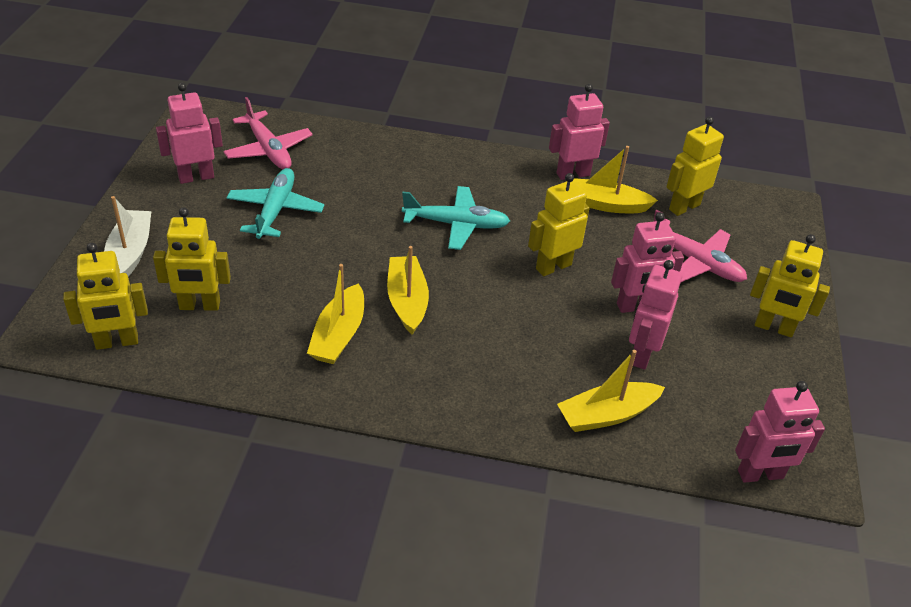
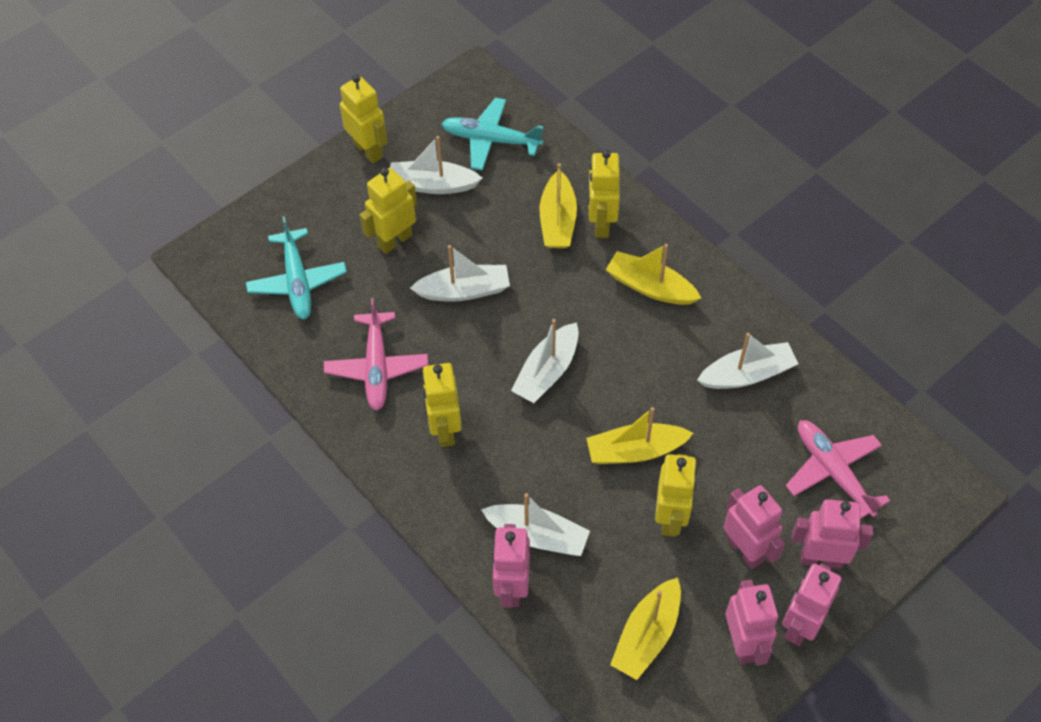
white boat: 1 -> 5

